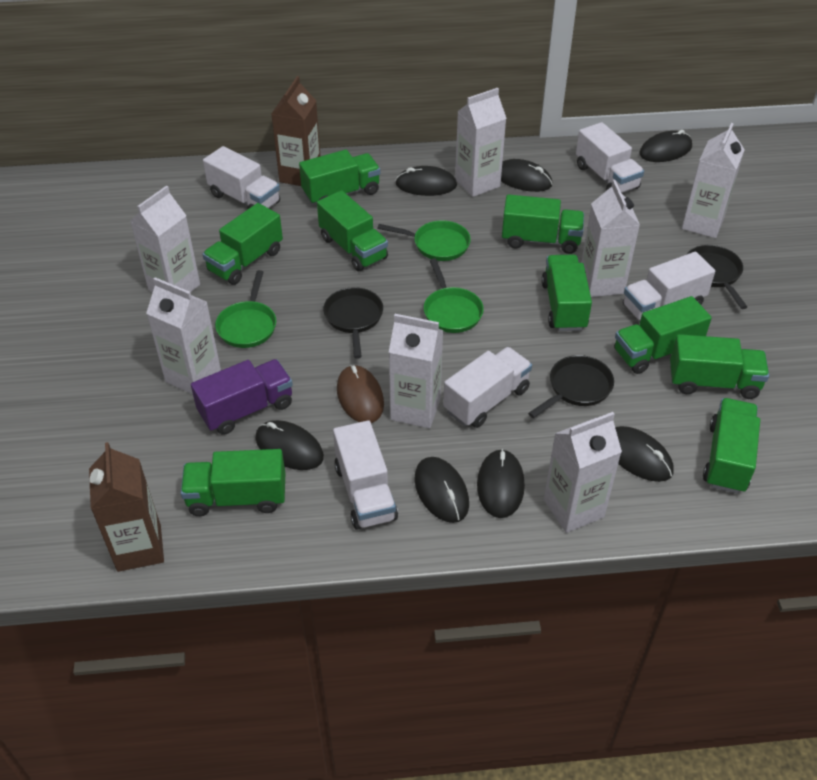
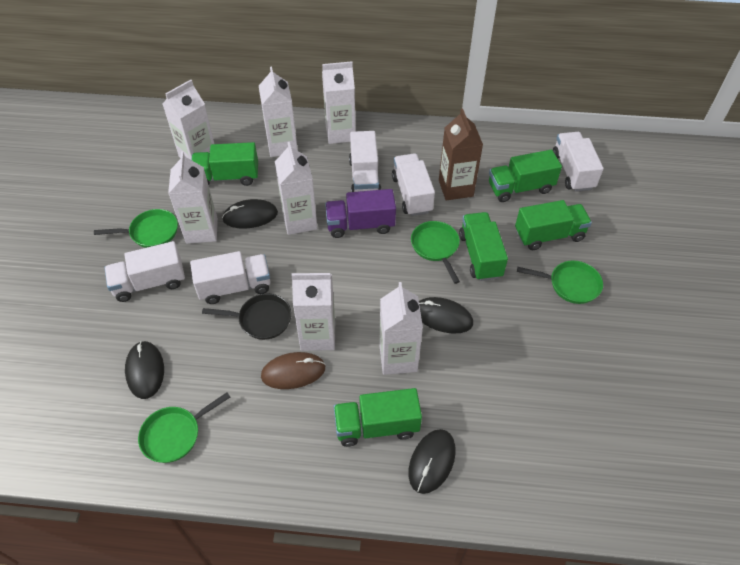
black mouse: 7 -> 4
black pan: 3 -> 1
brown carton: 2 -> 1
green pan: 3 -> 4
green truck: 9 -> 5

